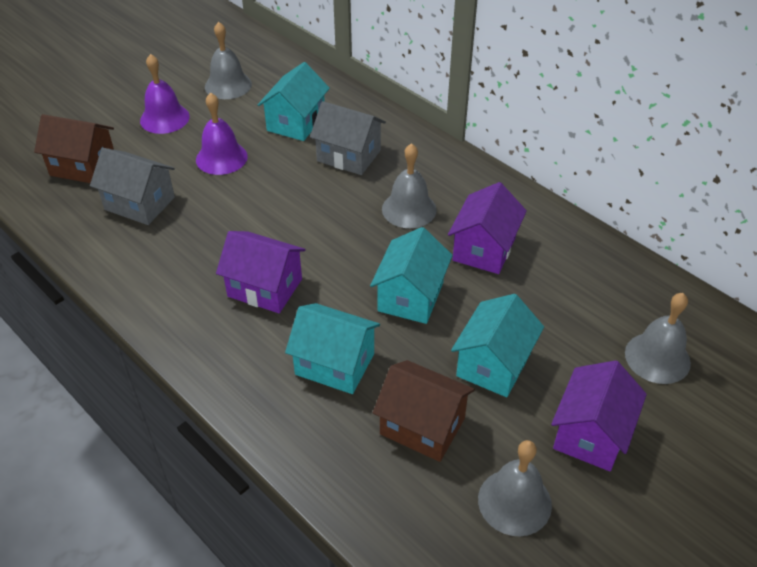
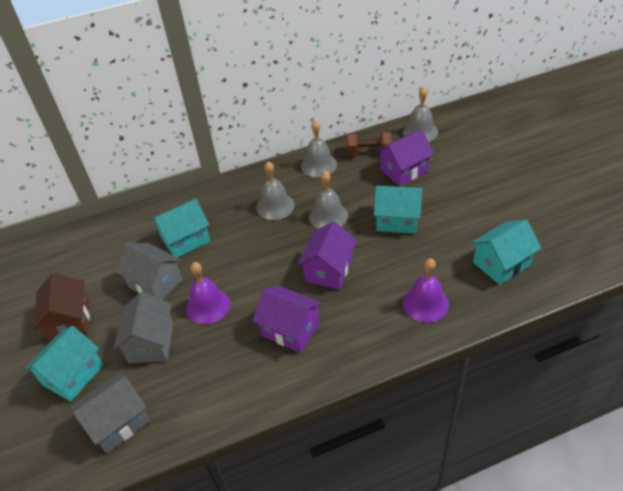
brown dumbbell: 0 -> 1
brown house: 2 -> 1
grey house: 2 -> 3

